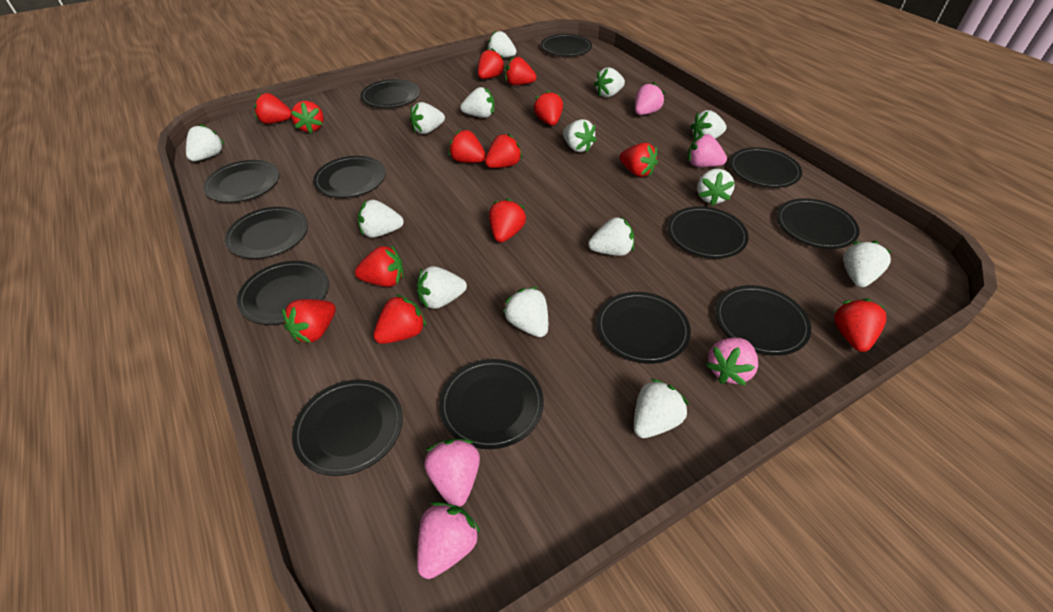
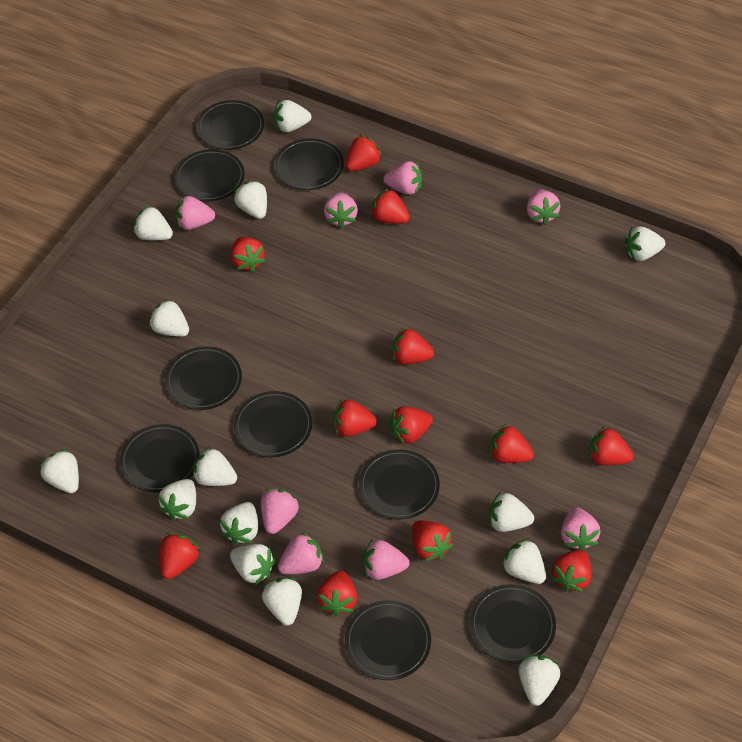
black plate: 13 -> 9
pink strawberry: 5 -> 8
red strawberry: 13 -> 12

